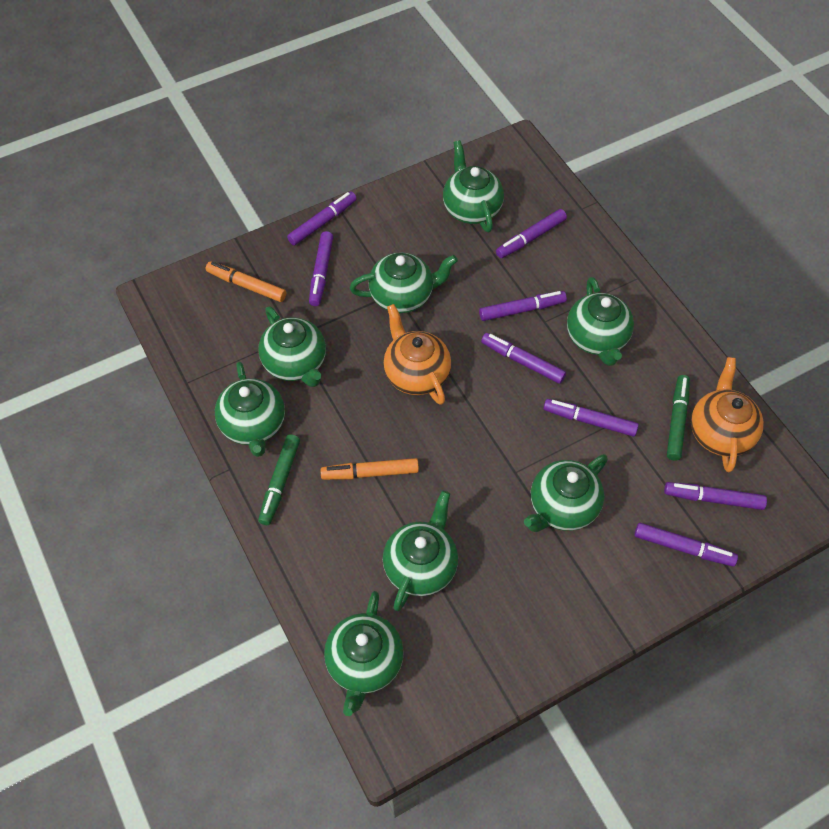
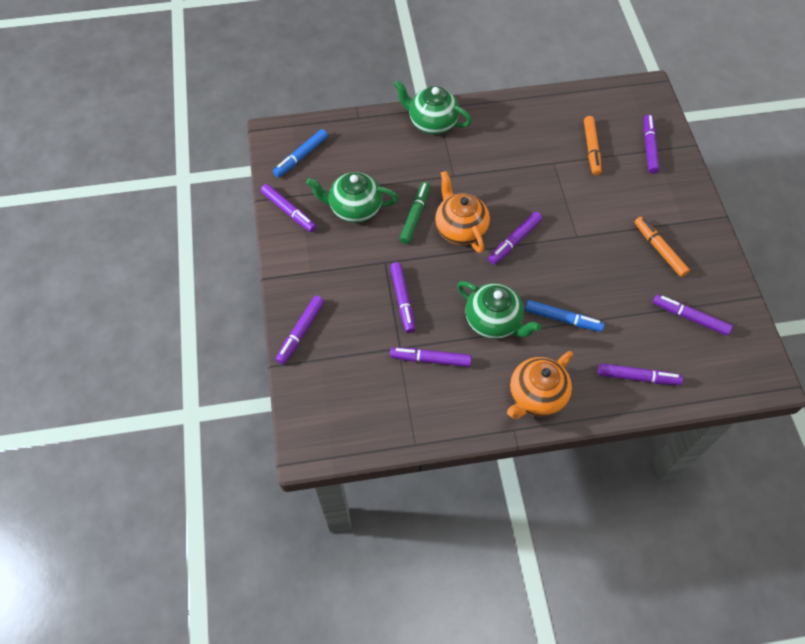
blue marker: 0 -> 2
green marker: 2 -> 1
green teapot: 8 -> 3

